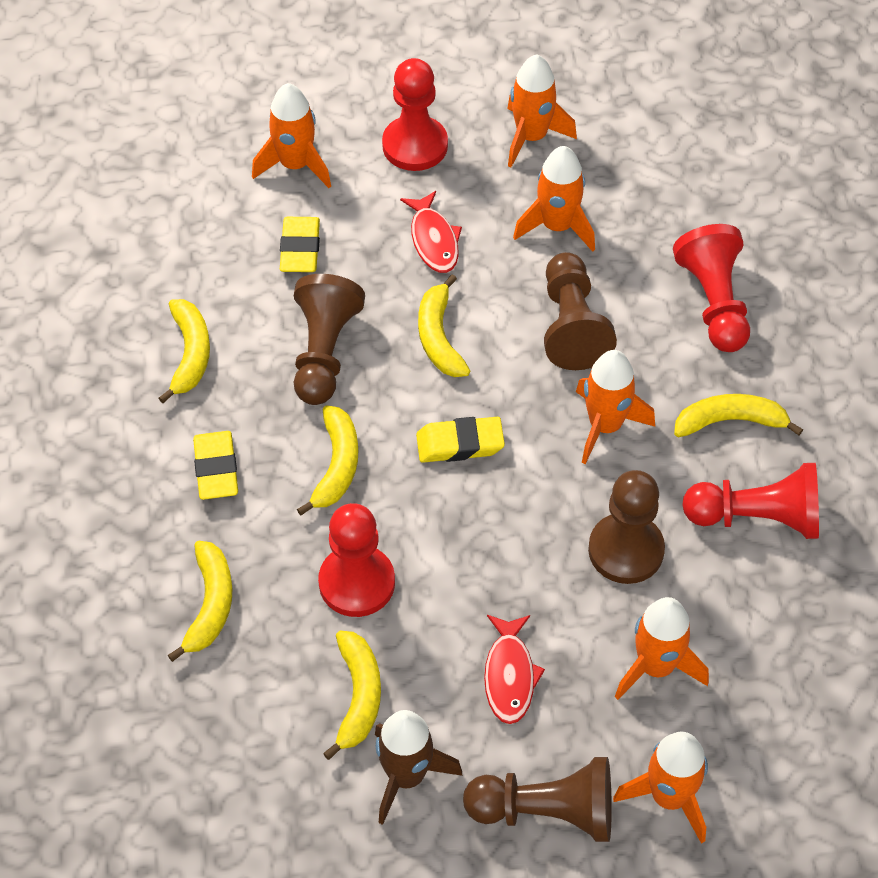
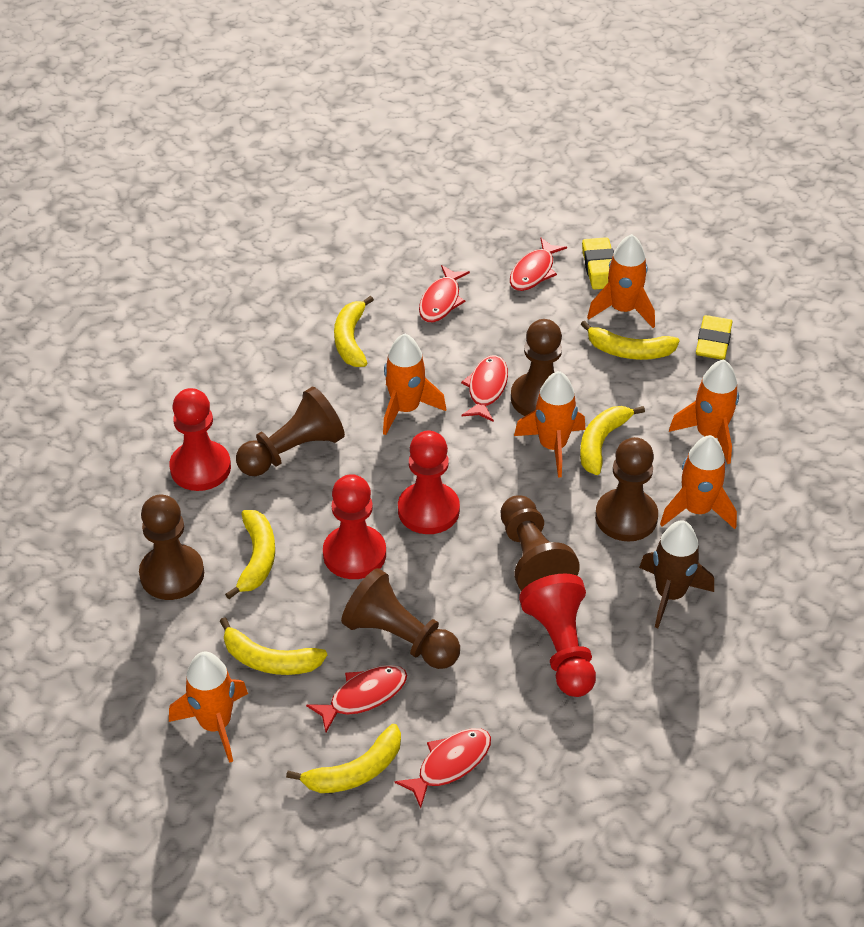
brown pawn: 4 -> 6
red fish: 2 -> 5
yellow eraser: 3 -> 2

